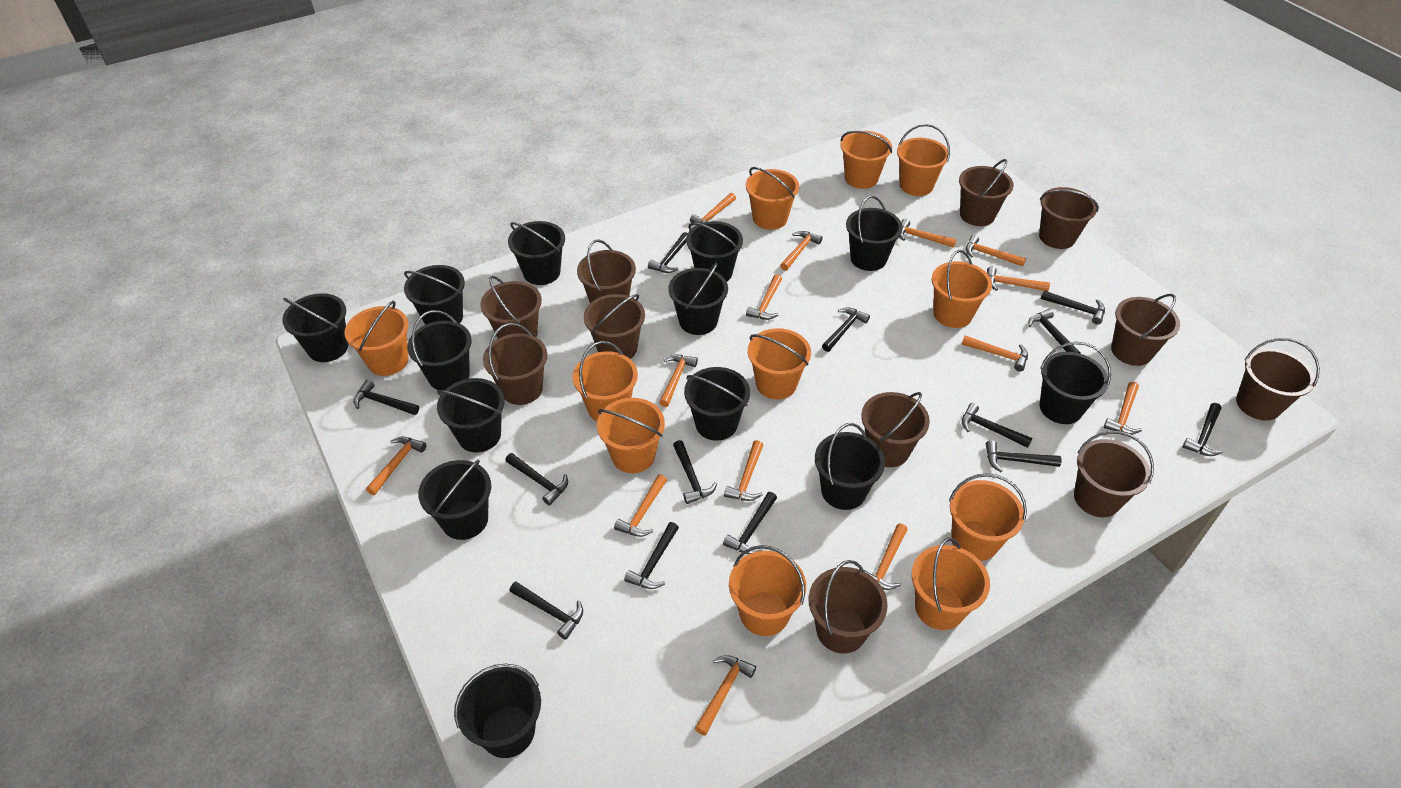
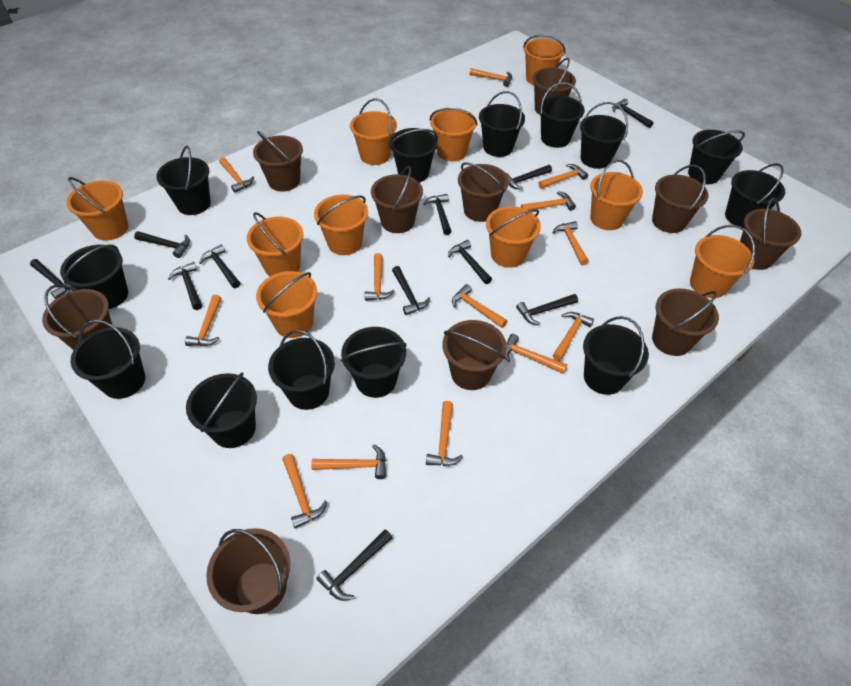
black hammer: 13 -> 11
brown bucket: 11 -> 10
orange bucket: 11 -> 10
orange hammer: 14 -> 13

